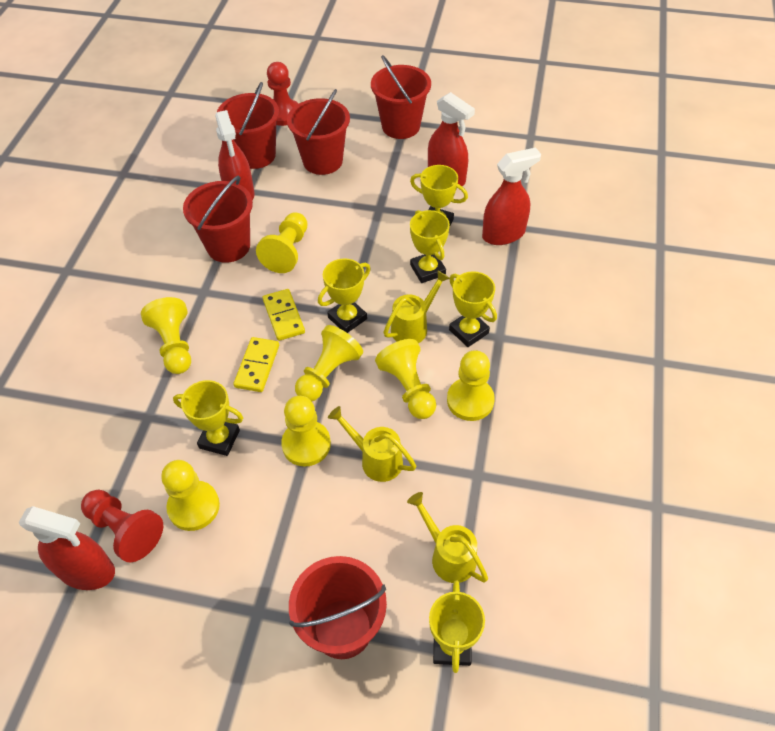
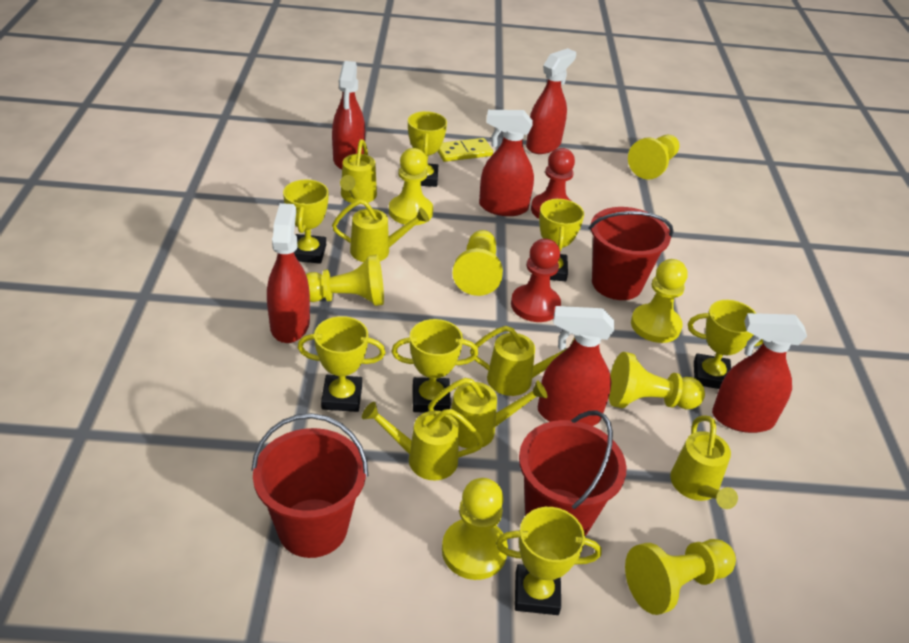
red bucket: 5 -> 3
red spray bottle: 4 -> 6
yellow domino: 2 -> 1
yellow pawn: 7 -> 8
yellow trophy: 6 -> 7
yellow watering can: 3 -> 6

